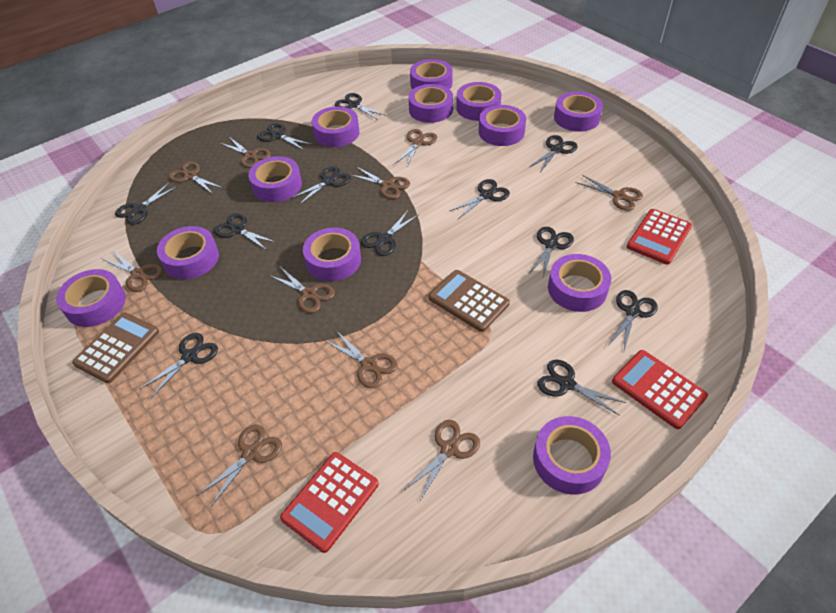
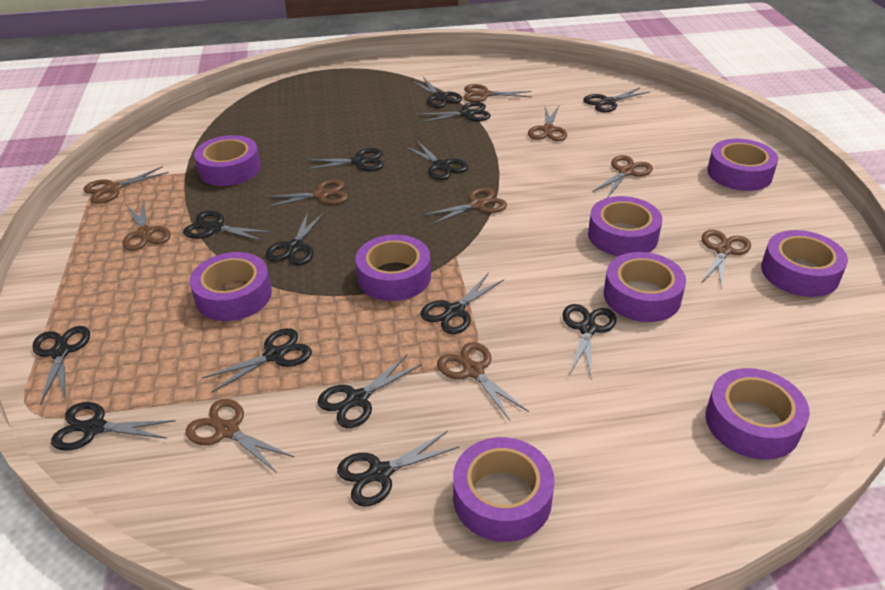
black scissors: 12 -> 14
brown calculator: 2 -> 0
purple tape: 12 -> 9
red calculator: 3 -> 0

